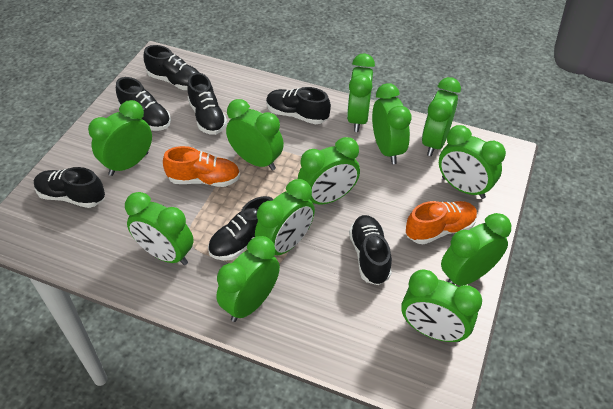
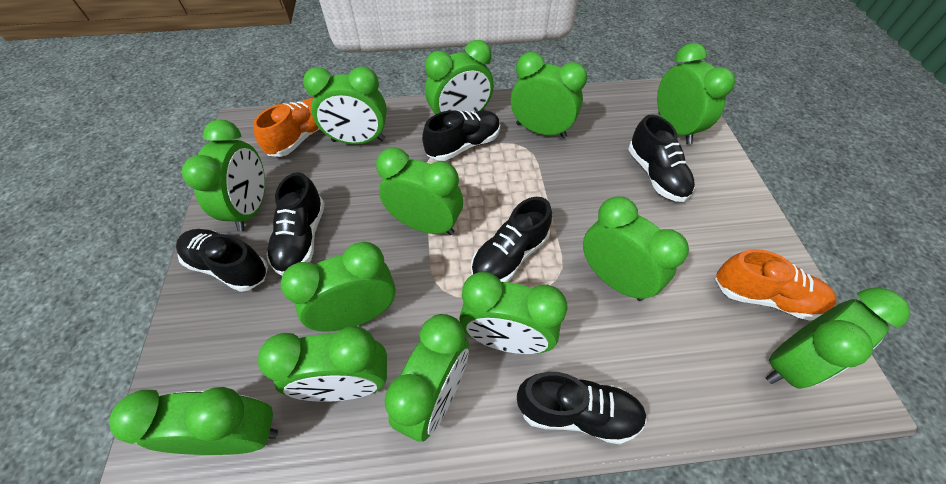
black shoe: 7 -> 6
green clock: 12 -> 13

